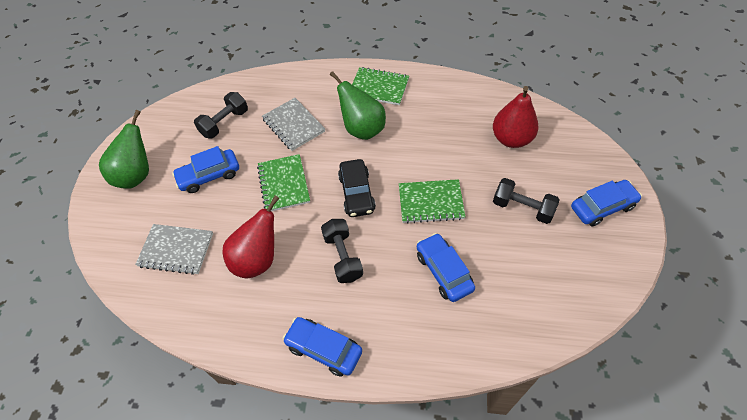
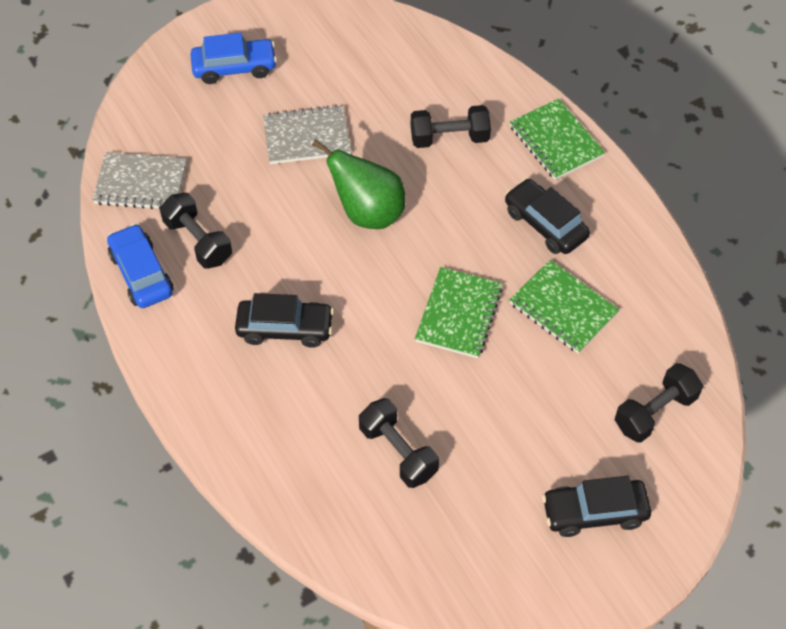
black car: 1 -> 3
black dumbbell: 3 -> 4
blue car: 4 -> 2
green pear: 2 -> 1
red pear: 2 -> 0

